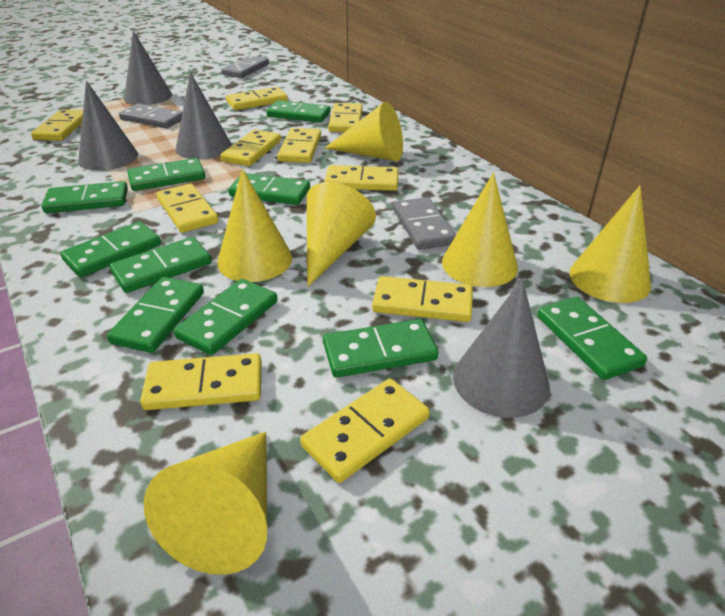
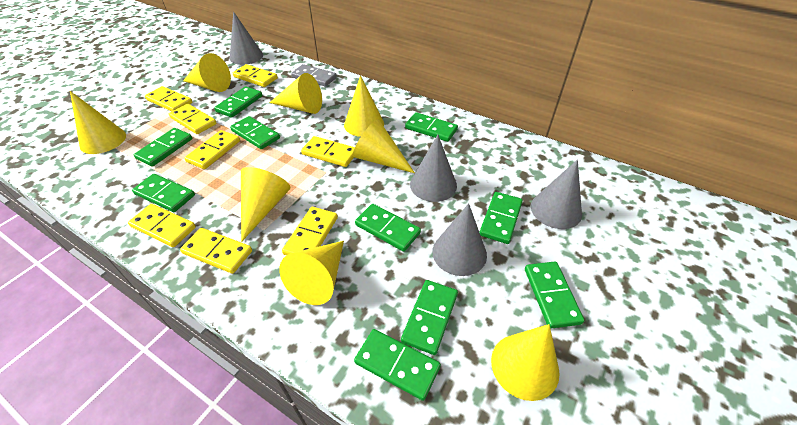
grey domino: 3 -> 1
yellow cone: 6 -> 8
yellow domino: 10 -> 8

